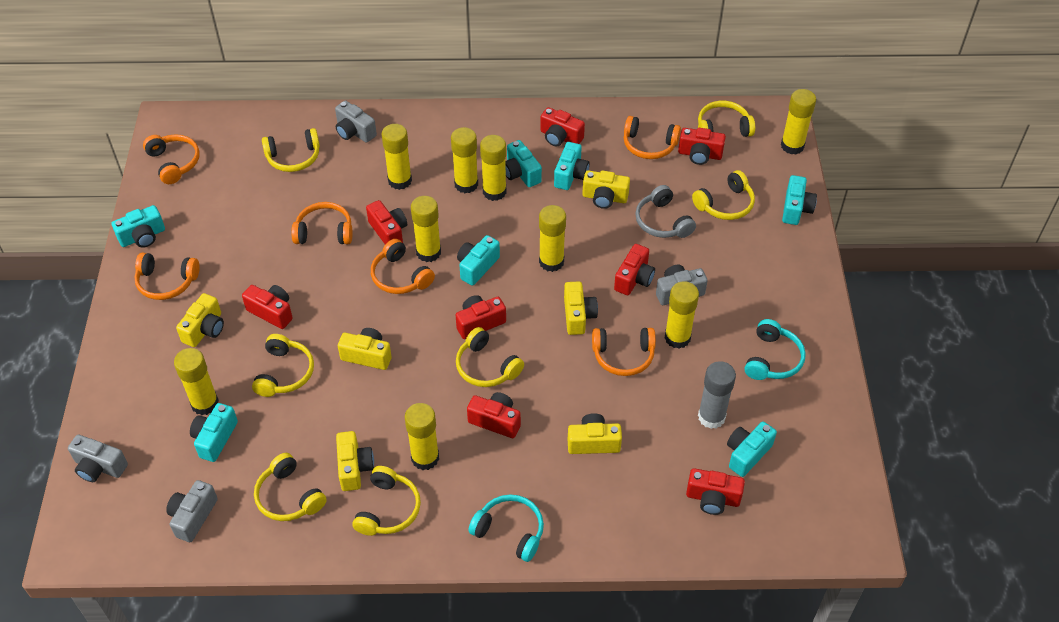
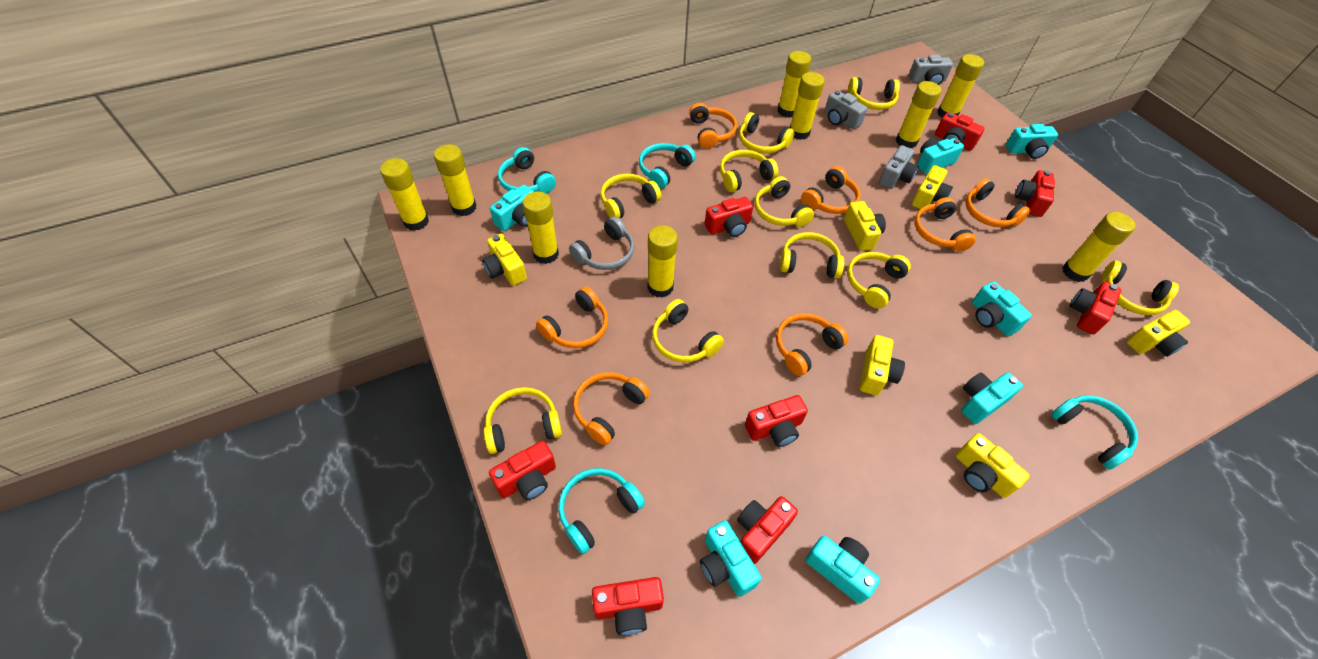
grey camera: 4 -> 3
grey glue stick: 1 -> 0
orange headphones: 6 -> 7
turquoise headphones: 2 -> 4
yellow headphones: 7 -> 10

